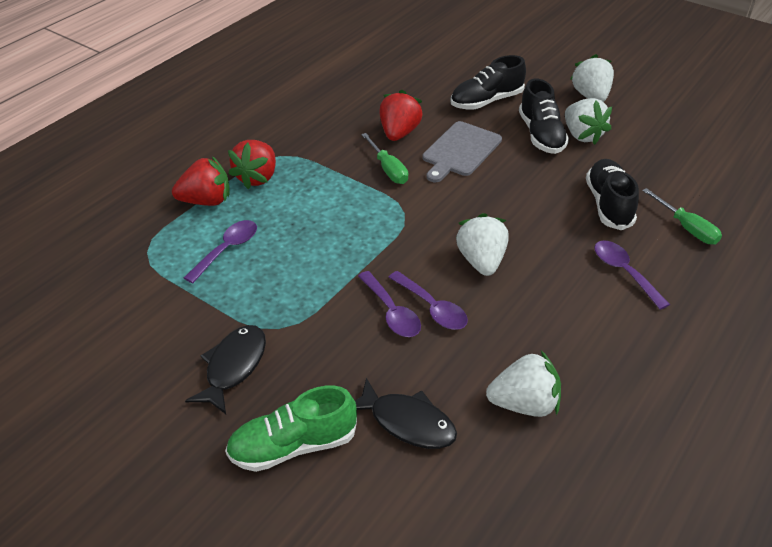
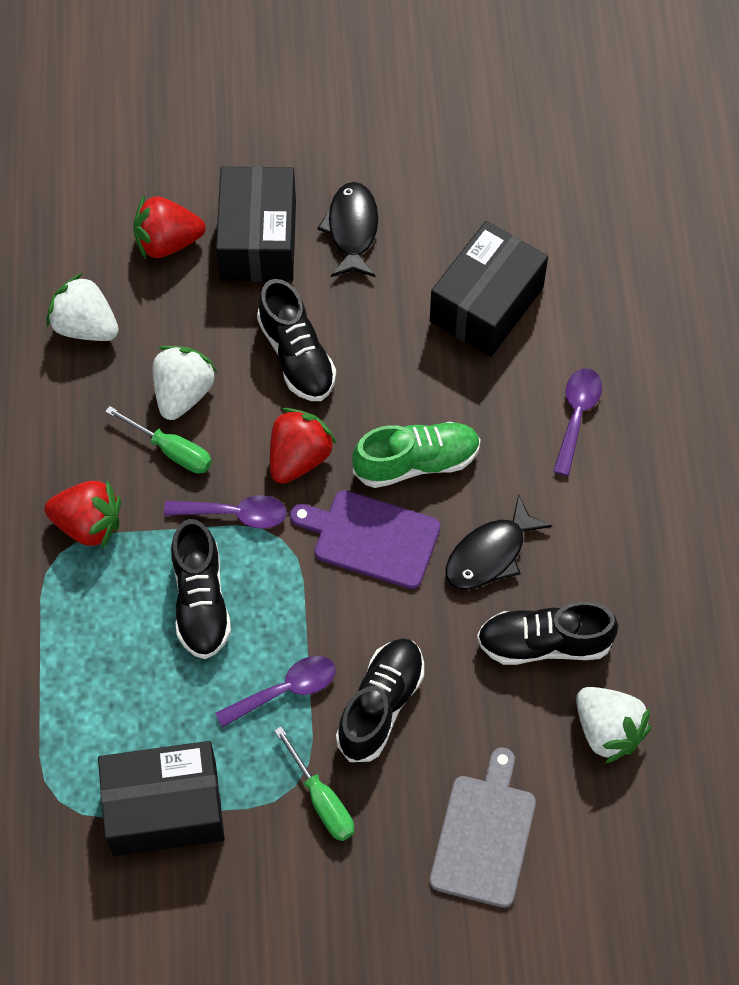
black box: 0 -> 3
black shoe: 3 -> 4
purple cutting board: 0 -> 1
purple spoon: 4 -> 3
white strawberry: 4 -> 3

